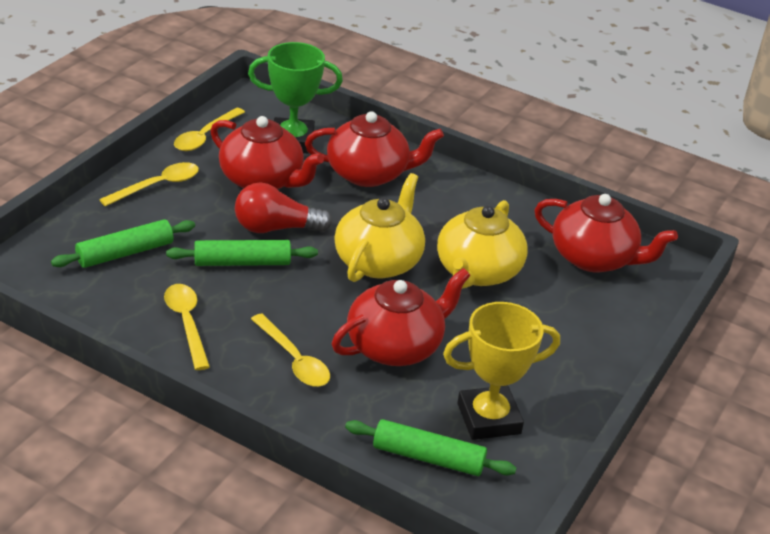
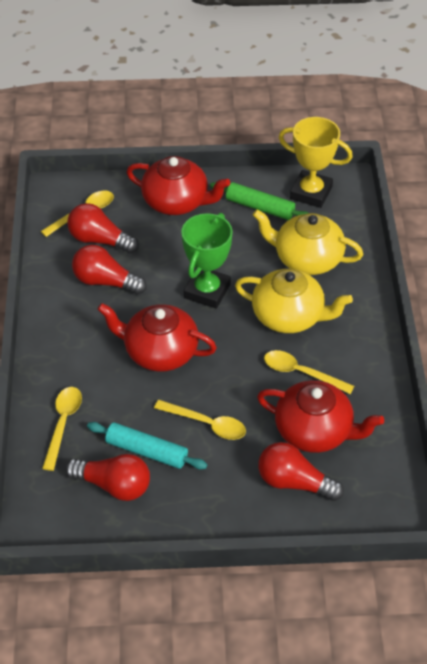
green rolling pin: 3 -> 1
red light bulb: 1 -> 4
red teapot: 4 -> 3
turquoise rolling pin: 0 -> 1

